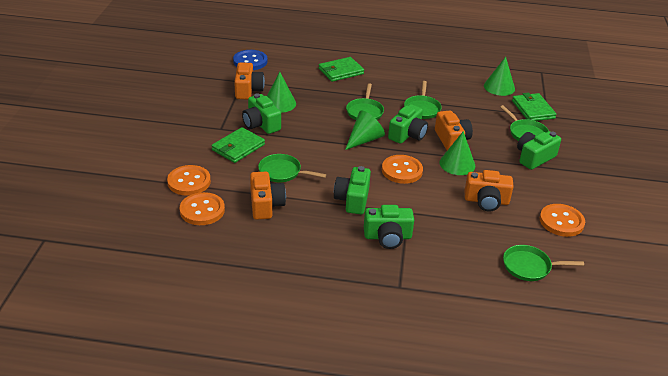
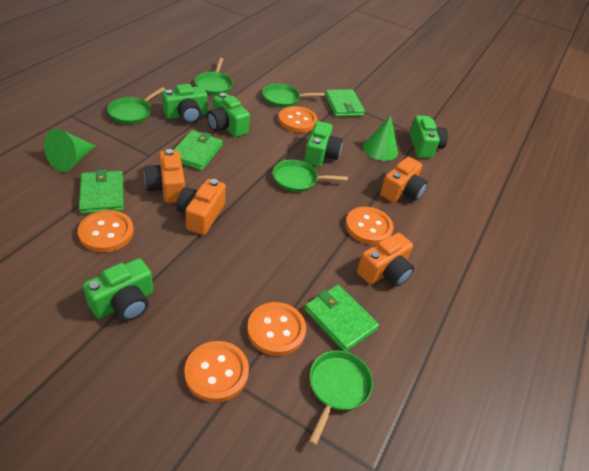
blue button: 1 -> 0
green cone: 4 -> 2
green wallet: 3 -> 4
orange button: 4 -> 5

